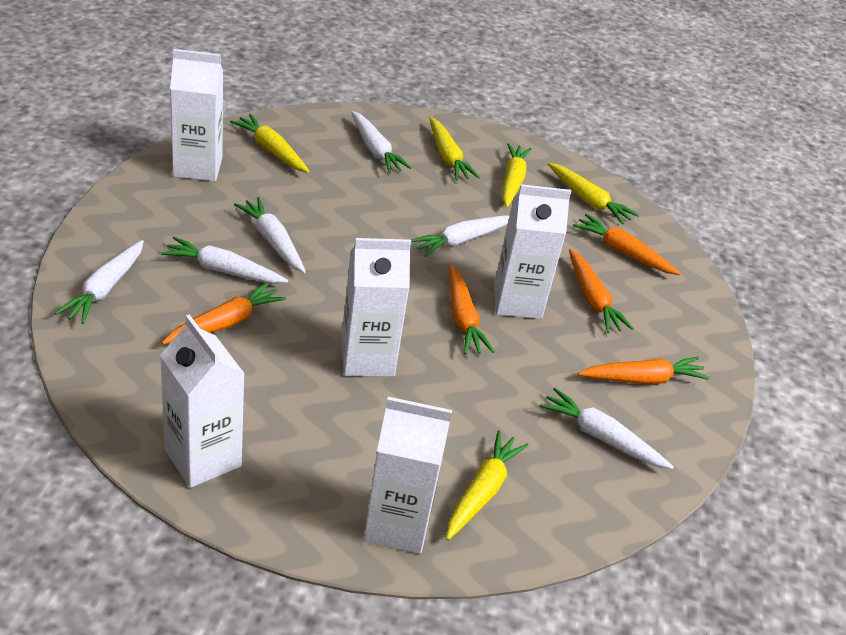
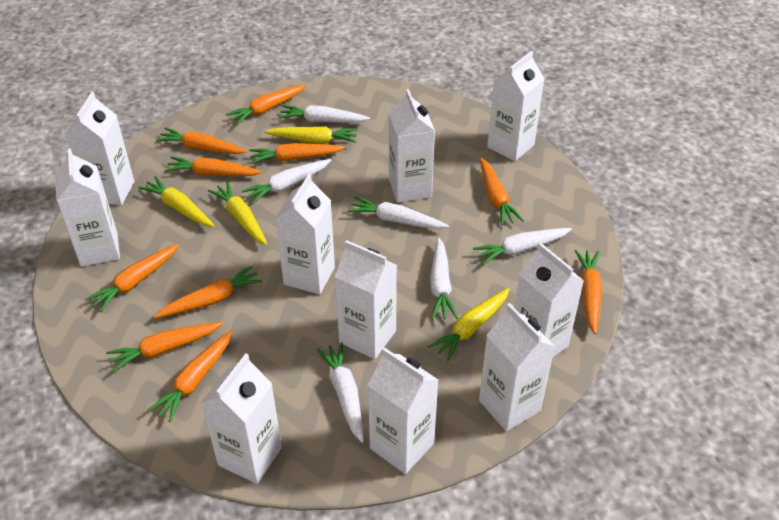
orange carrot: 5 -> 10
white carton: 5 -> 10
yellow carrot: 5 -> 4

